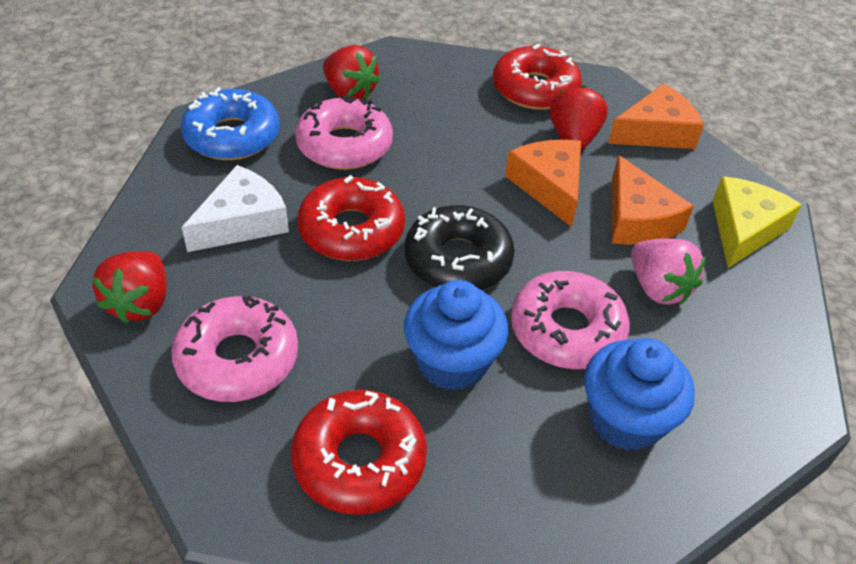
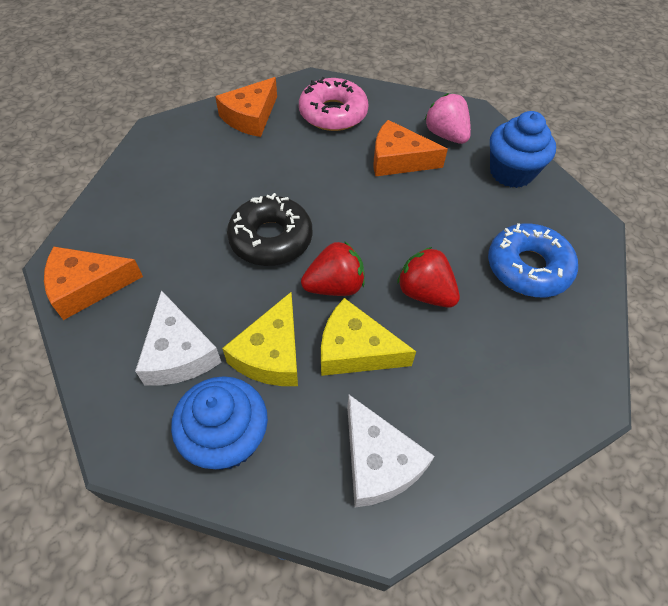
pink donut: 3 -> 1
red donut: 3 -> 0
red strawberry: 3 -> 2
white cheese: 1 -> 2
yellow cheese: 1 -> 2

